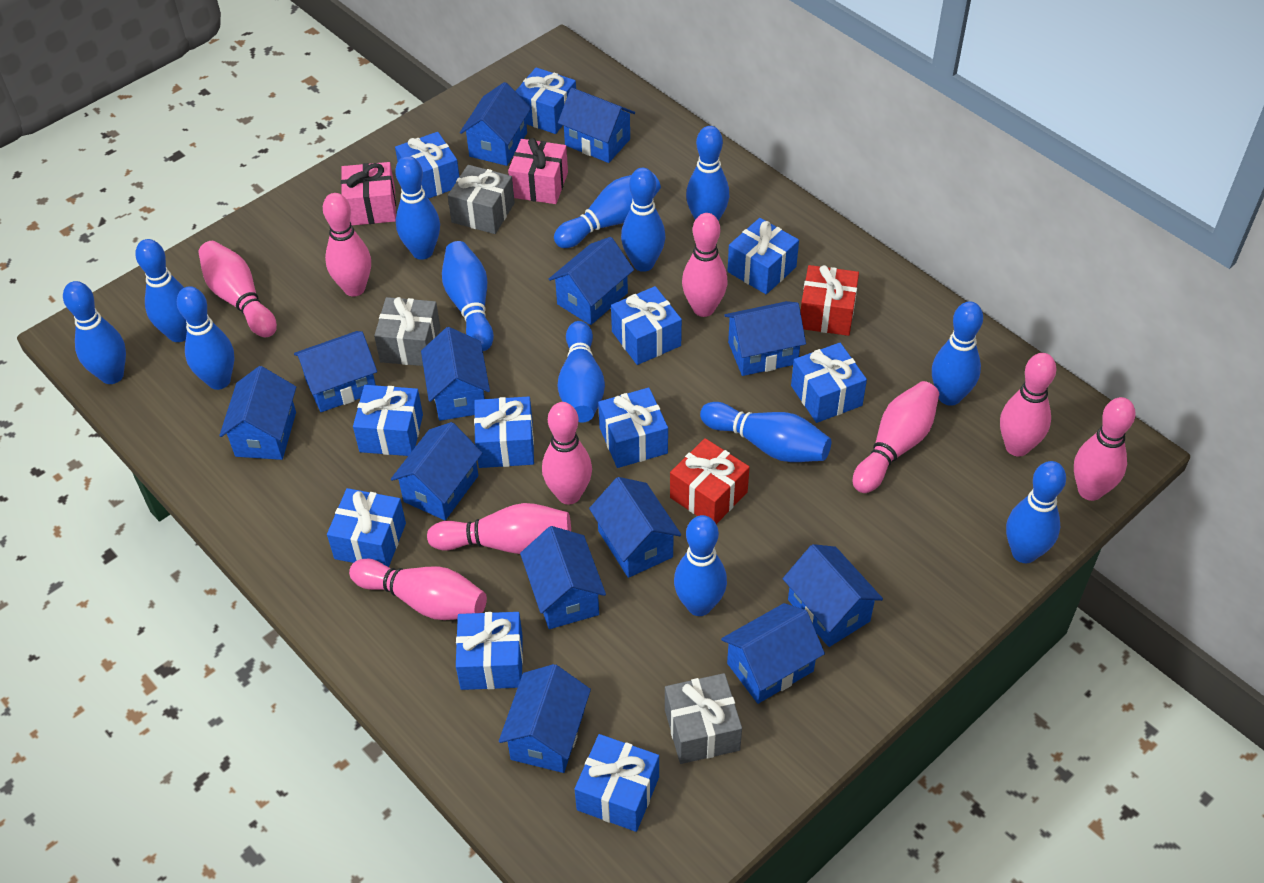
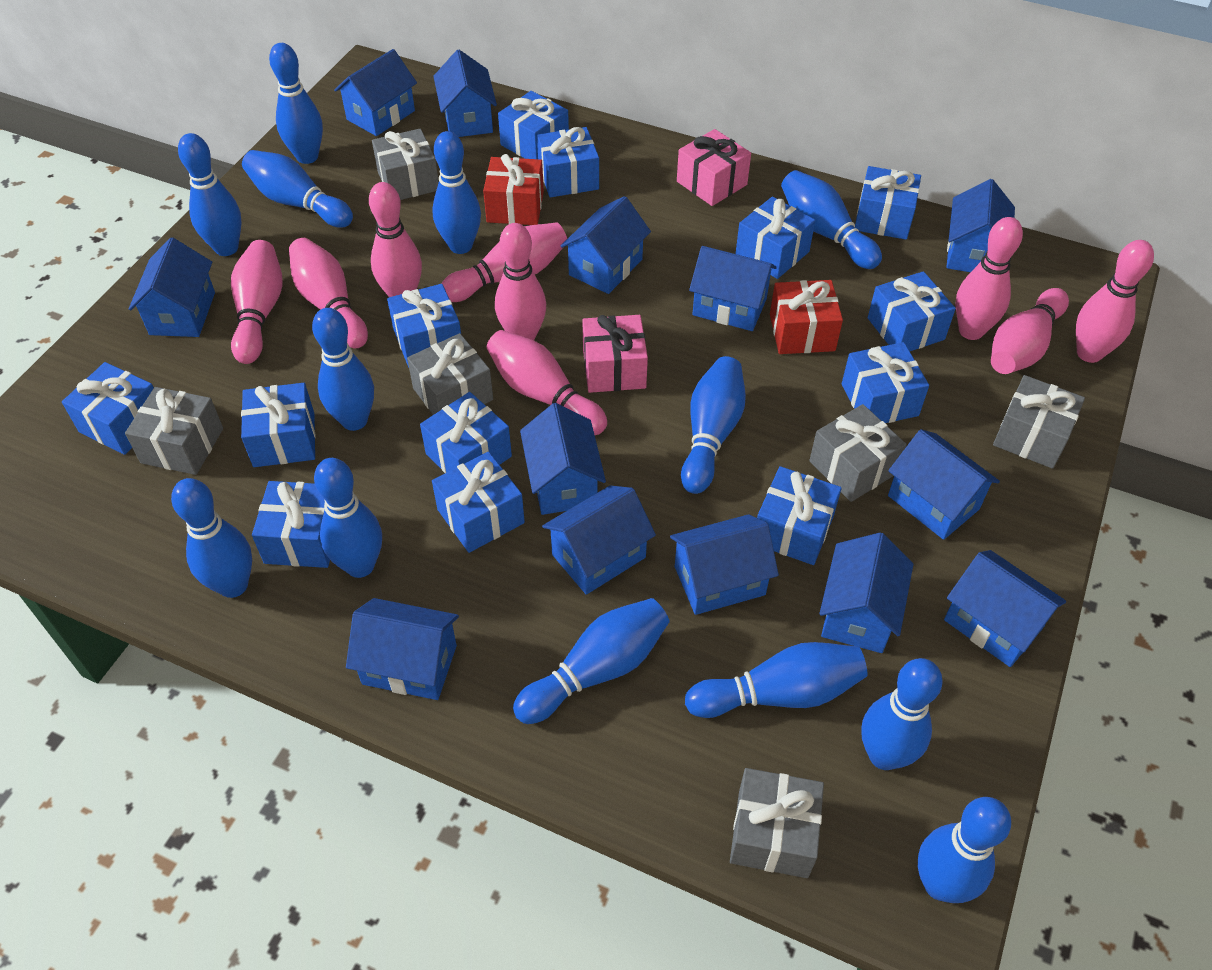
blue gift: 11 -> 13
grey gift: 3 -> 6

